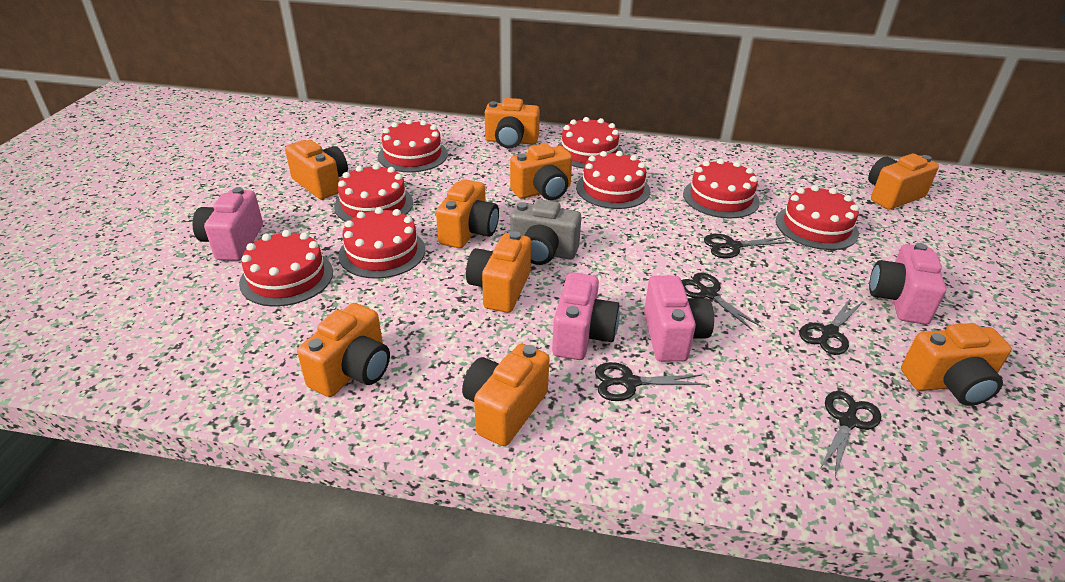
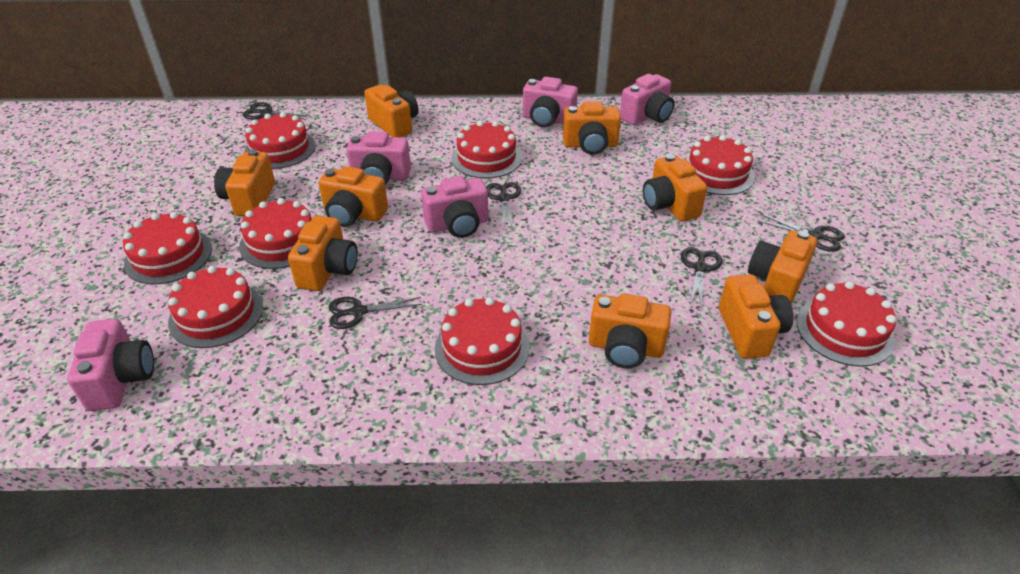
grey camera: 1 -> 0
pink camera: 4 -> 5

